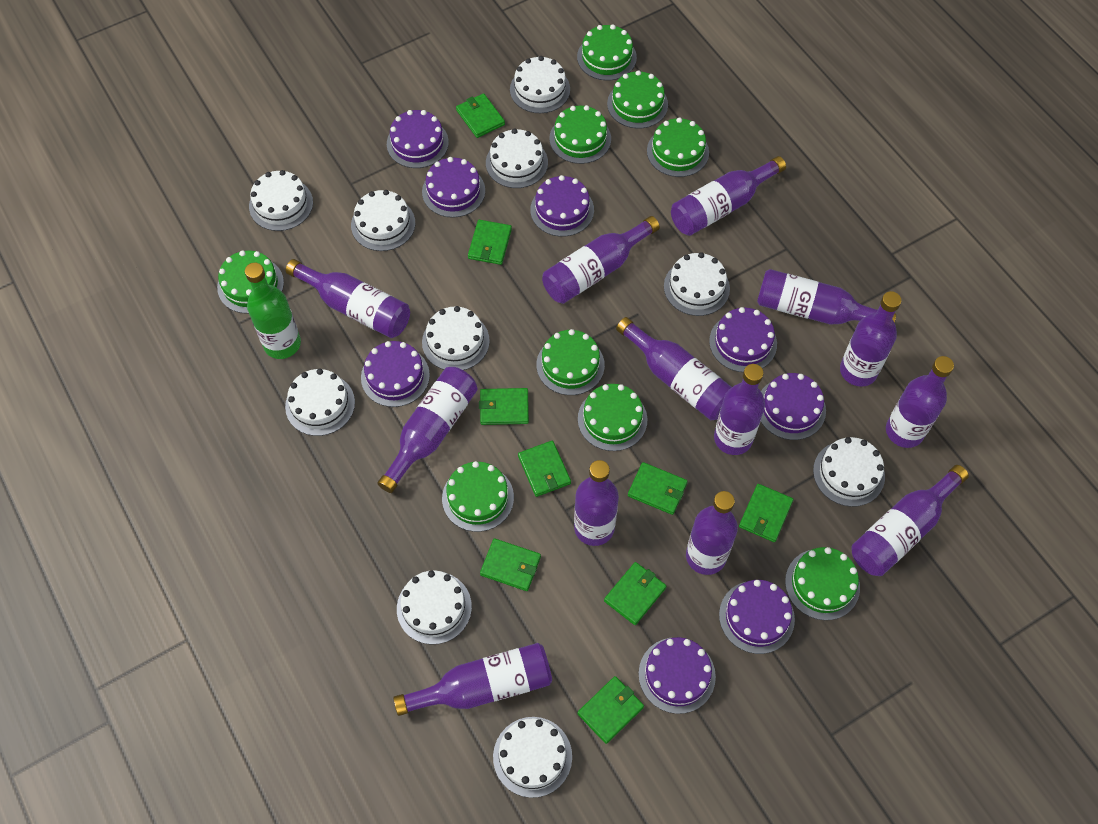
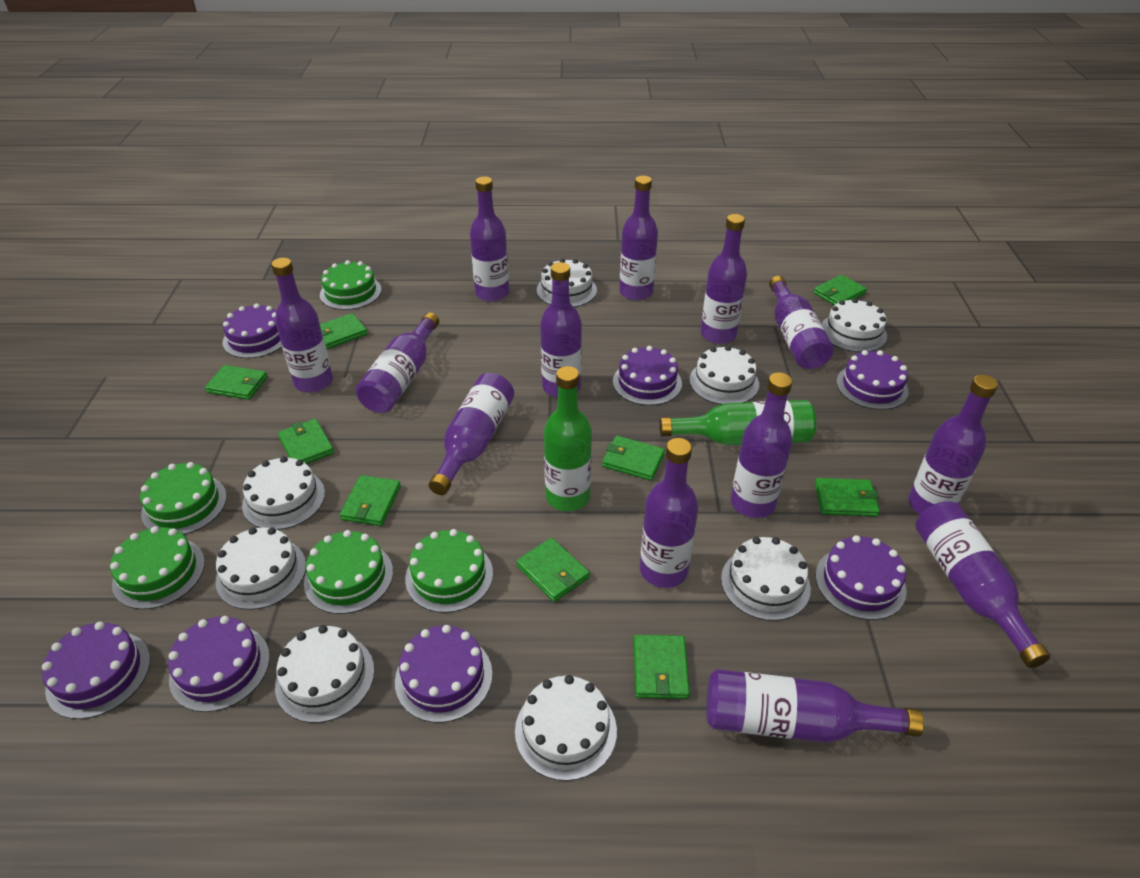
green bottle: 1 -> 2
green cake: 9 -> 5
purple cake: 8 -> 7
white cake: 10 -> 8

